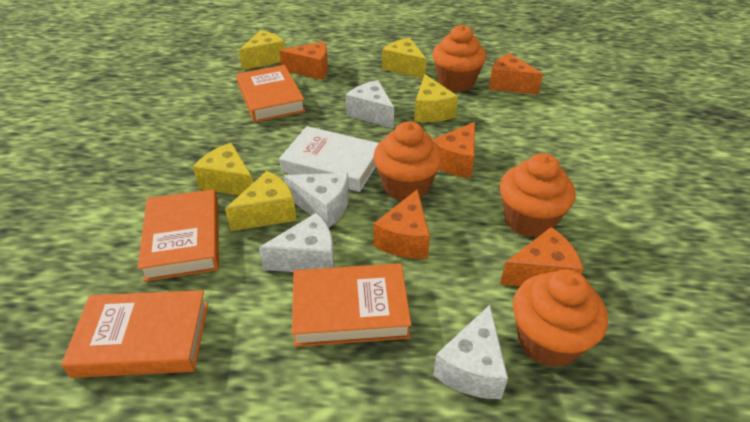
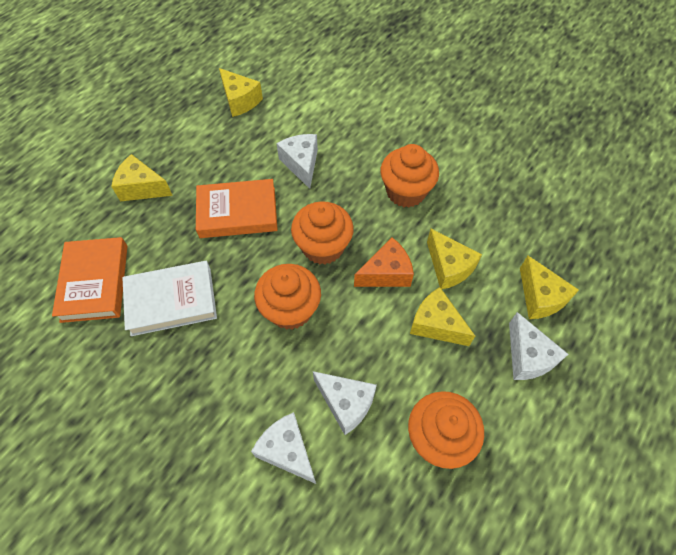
orange book: 4 -> 2
orange cheese: 5 -> 1

